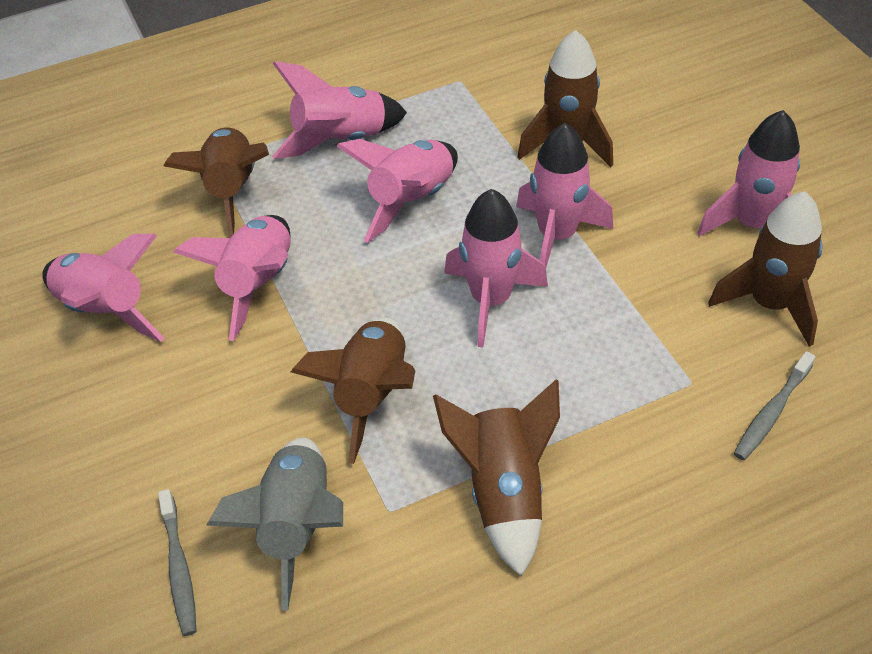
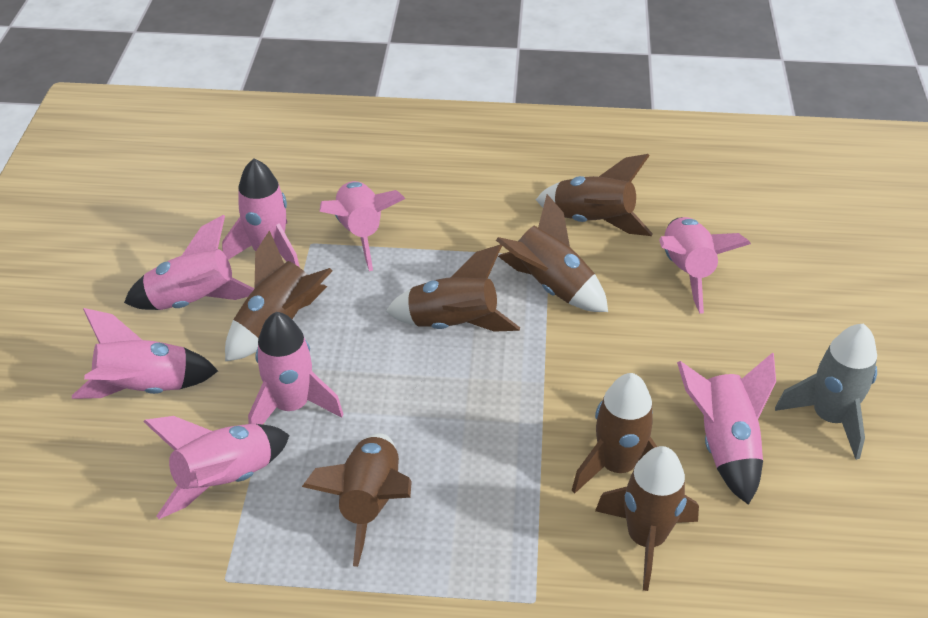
brown rocket: 5 -> 7
grey toothbrush: 2 -> 0
pink rocket: 7 -> 8

